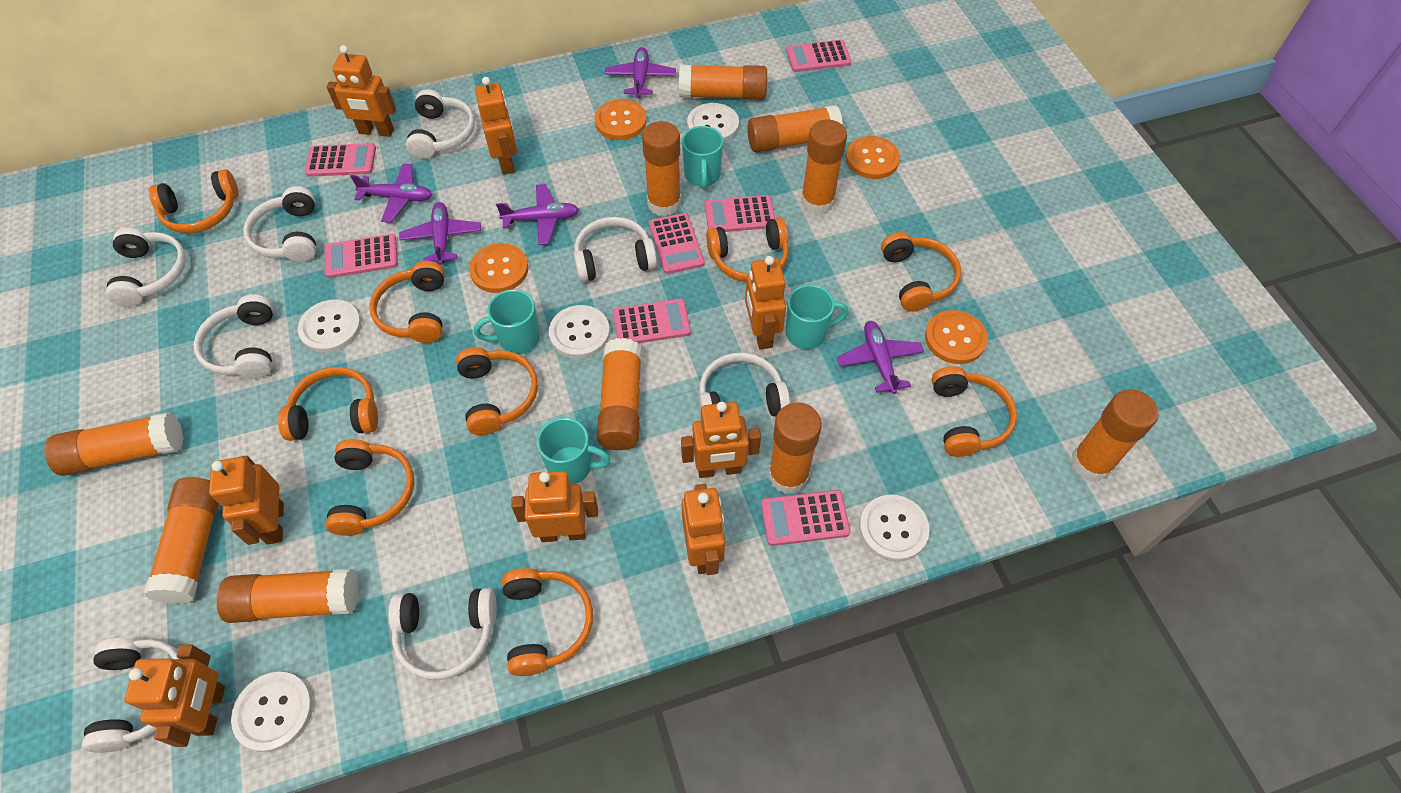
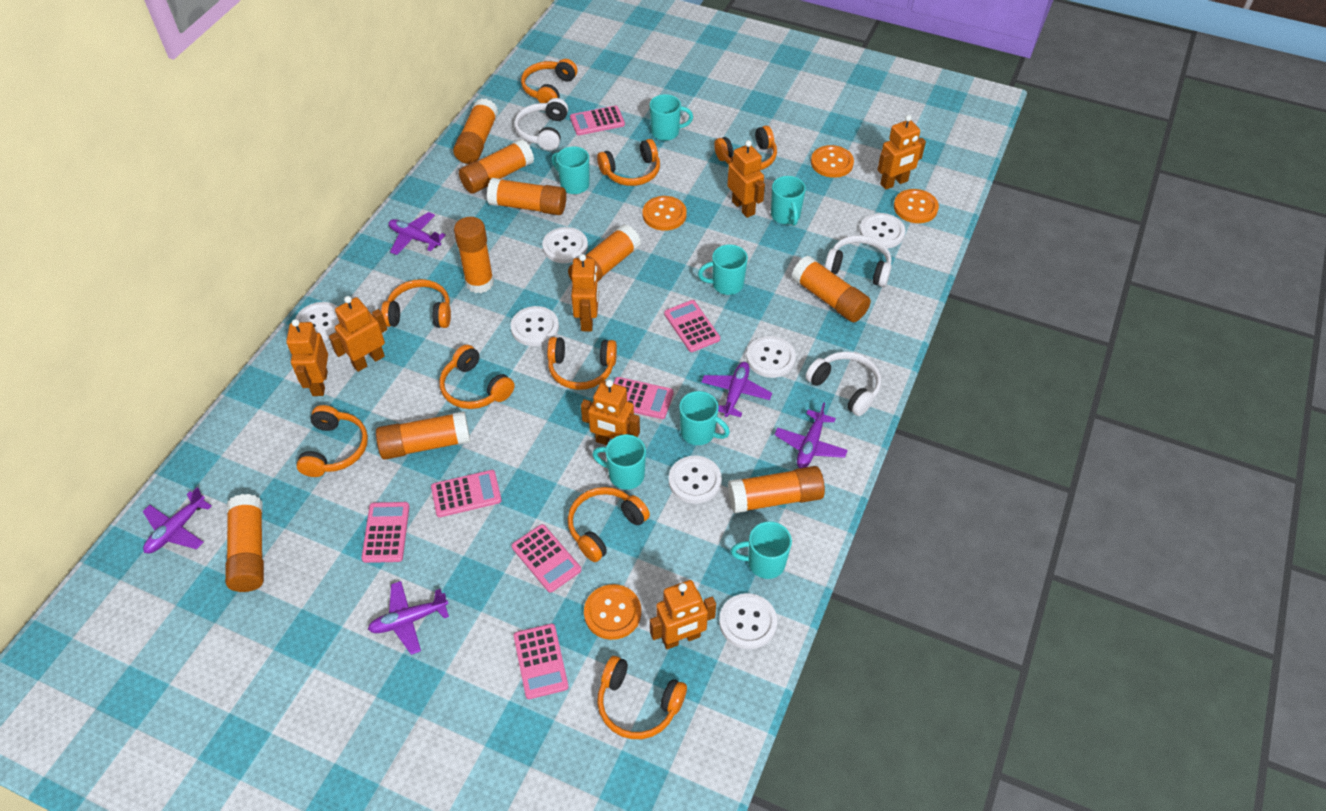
orange glue stick: 10 -> 9
orange robot: 8 -> 7
turquoise mug: 4 -> 7
white button: 5 -> 7
white headphones: 8 -> 3

